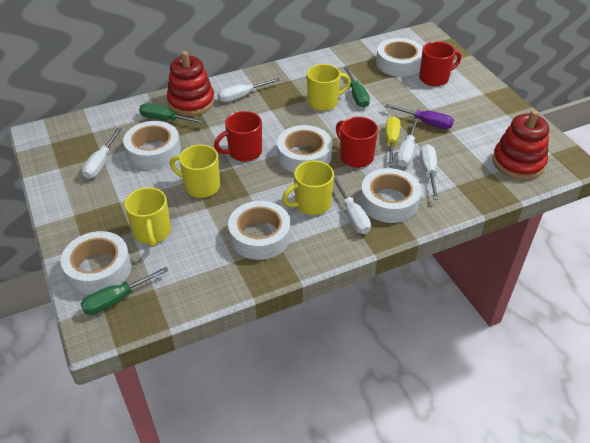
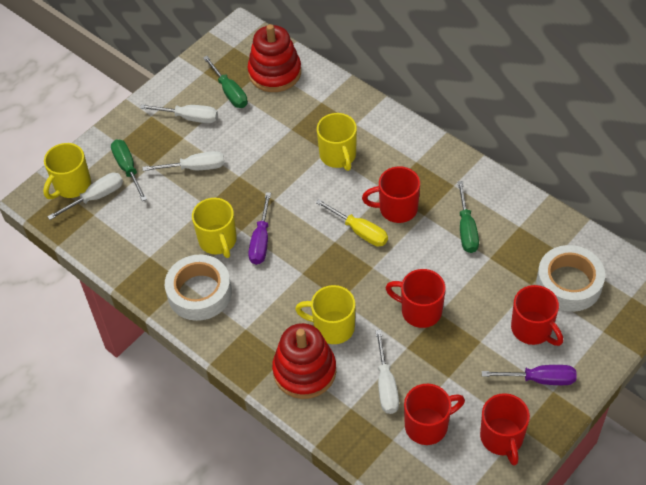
purple screwdriver: 1 -> 2
red mug: 3 -> 5
white screwdriver: 5 -> 4
white tape: 6 -> 2

